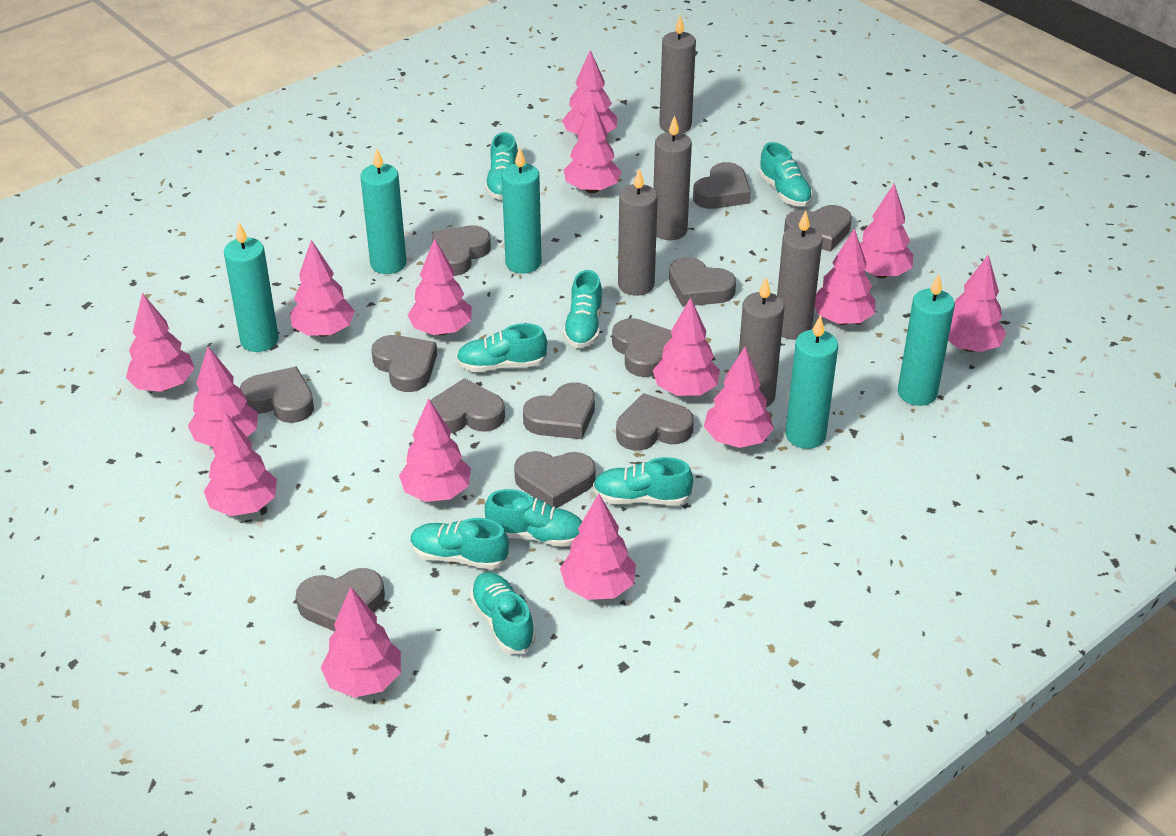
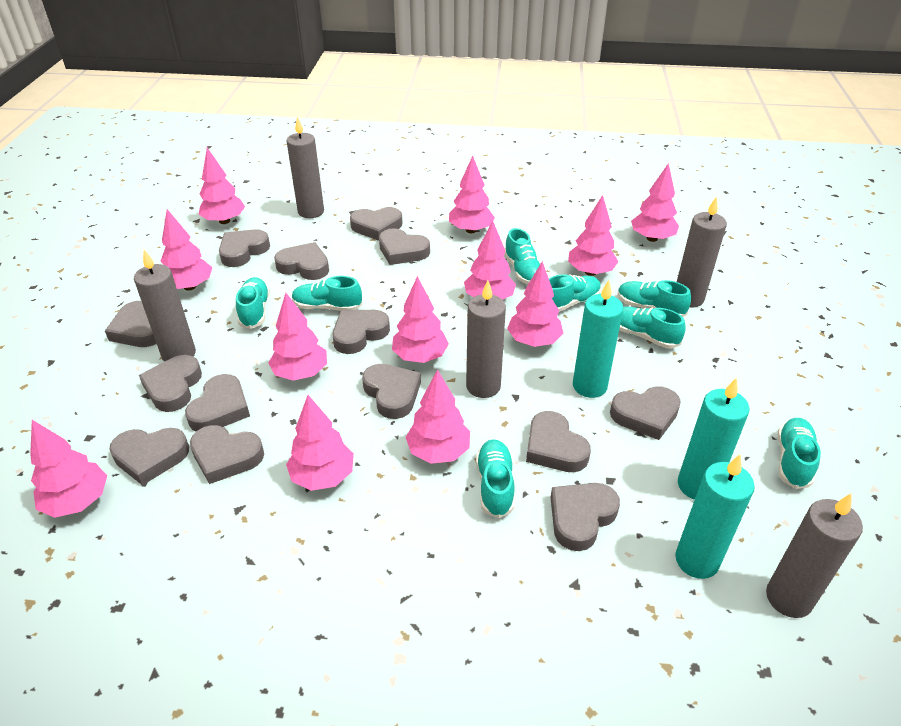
grey heart: 12 -> 14
pink tree: 15 -> 12
turquoise candle: 5 -> 3

